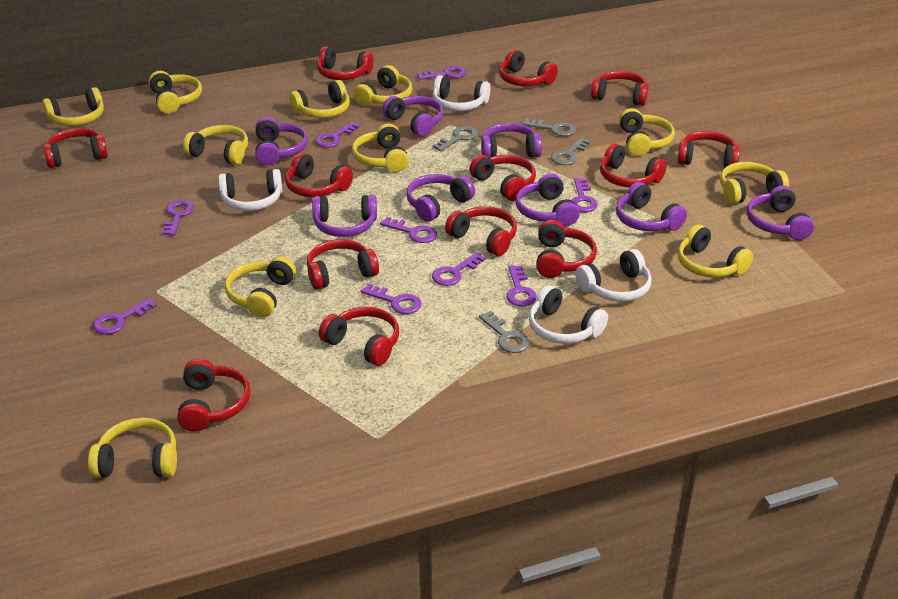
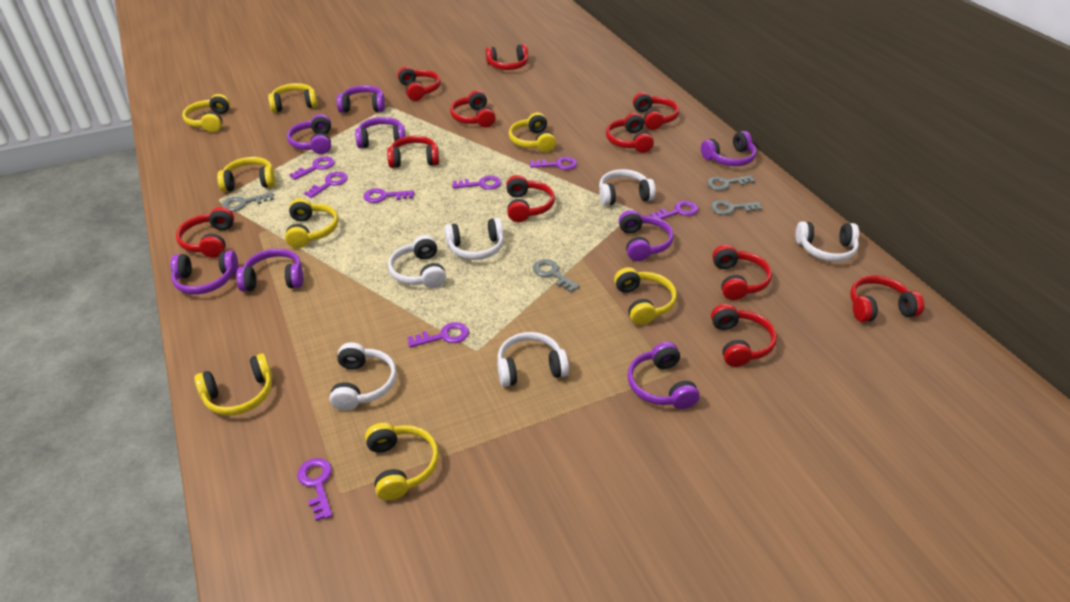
purple key: 9 -> 8
red headphones: 13 -> 11
white headphones: 4 -> 6
yellow headphones: 11 -> 8

